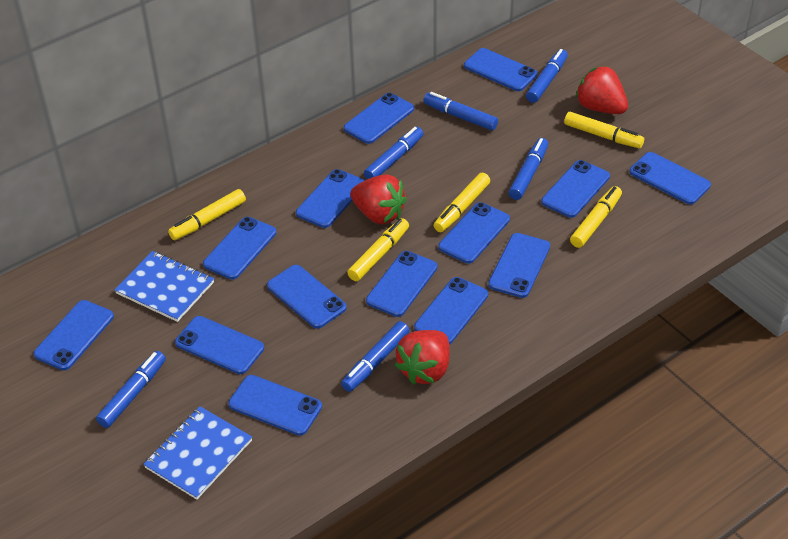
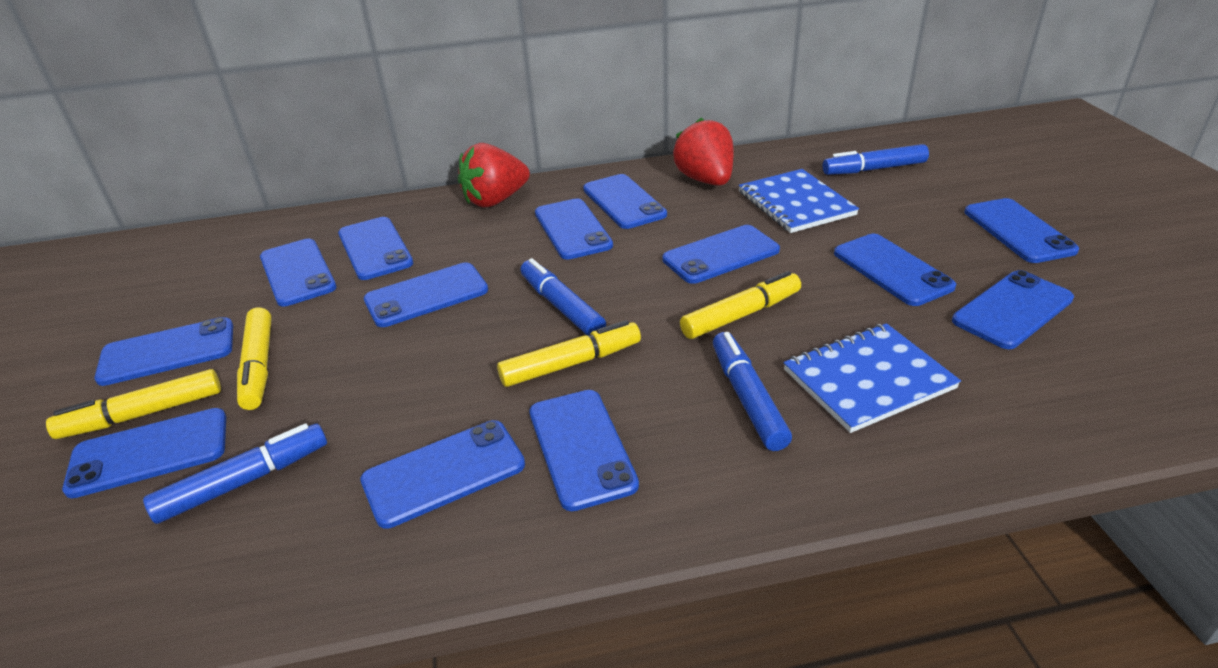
blue marker: 6 -> 4
blue phone: 14 -> 13
red strawberry: 3 -> 2
yellow marker: 5 -> 4

